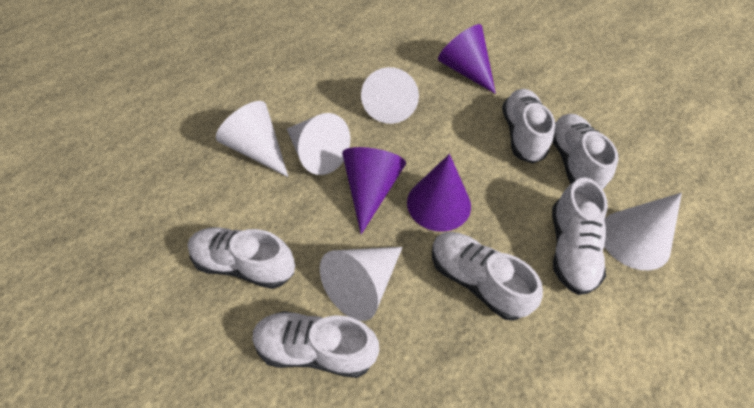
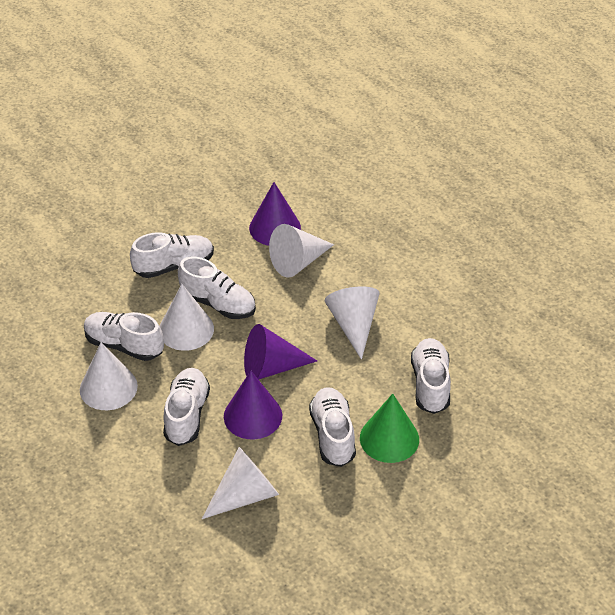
green cone: 0 -> 1

